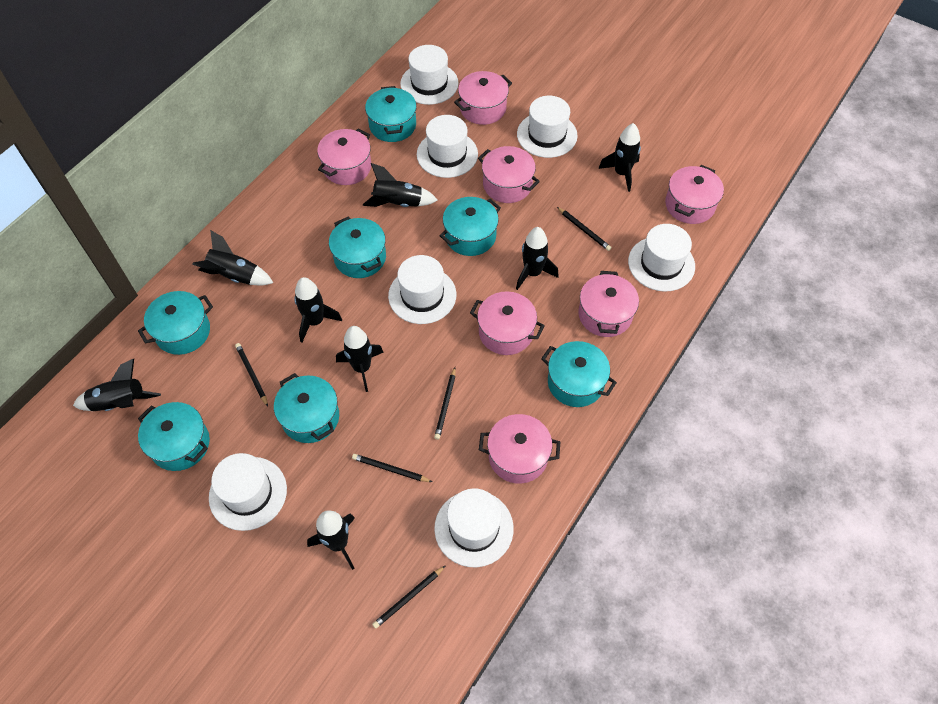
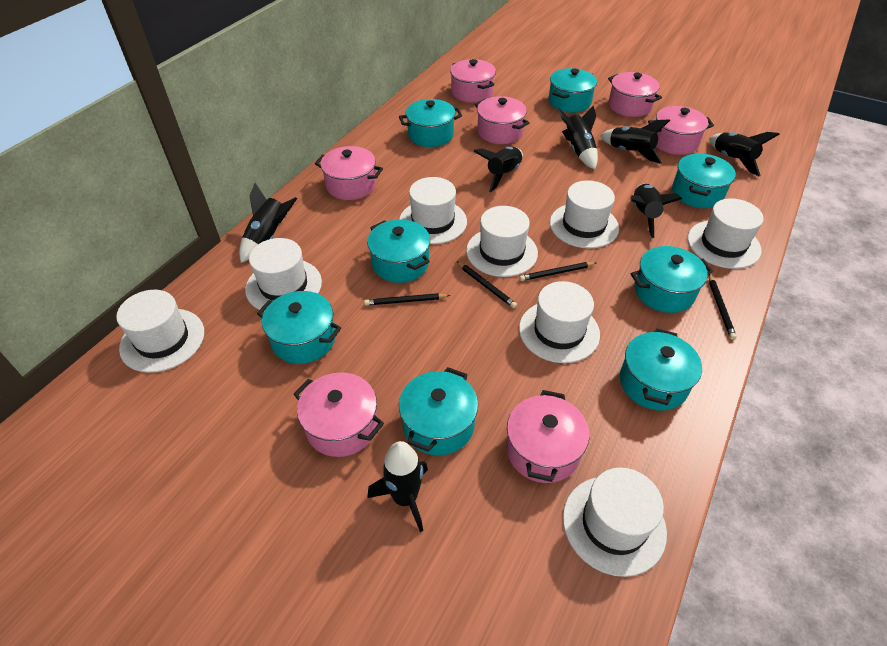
black pencil: 5 -> 4
black rocket: 8 -> 7
turquoise pot: 7 -> 8
white hat: 7 -> 8

